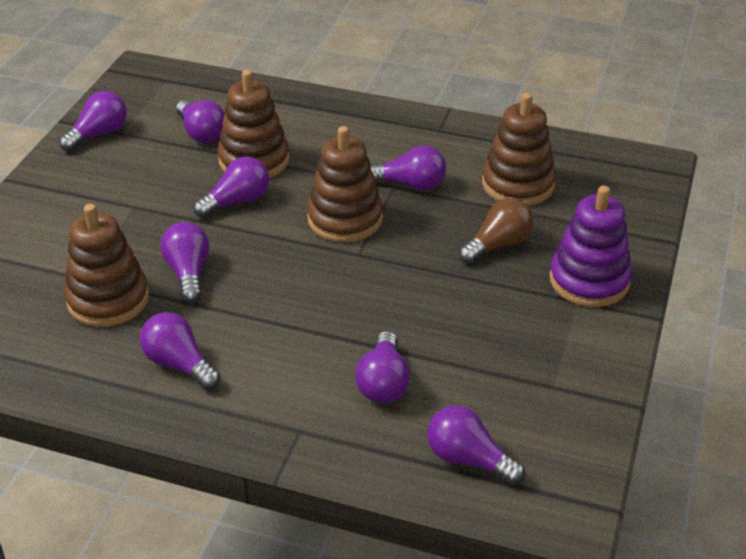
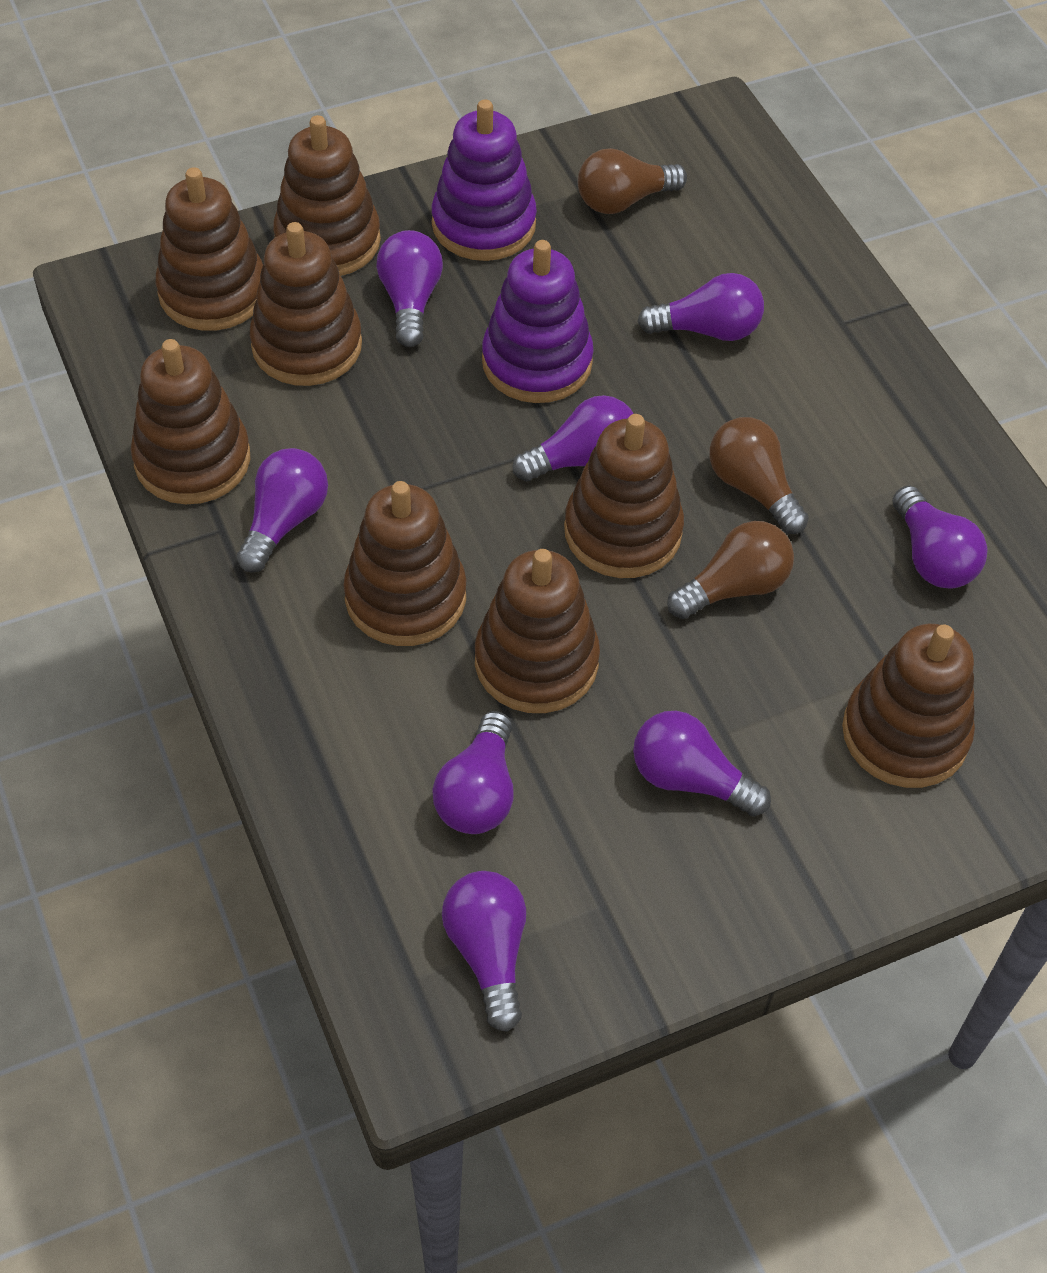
brown light bulb: 1 -> 3
brown stacking toy: 4 -> 8
purple stacking toy: 1 -> 2

